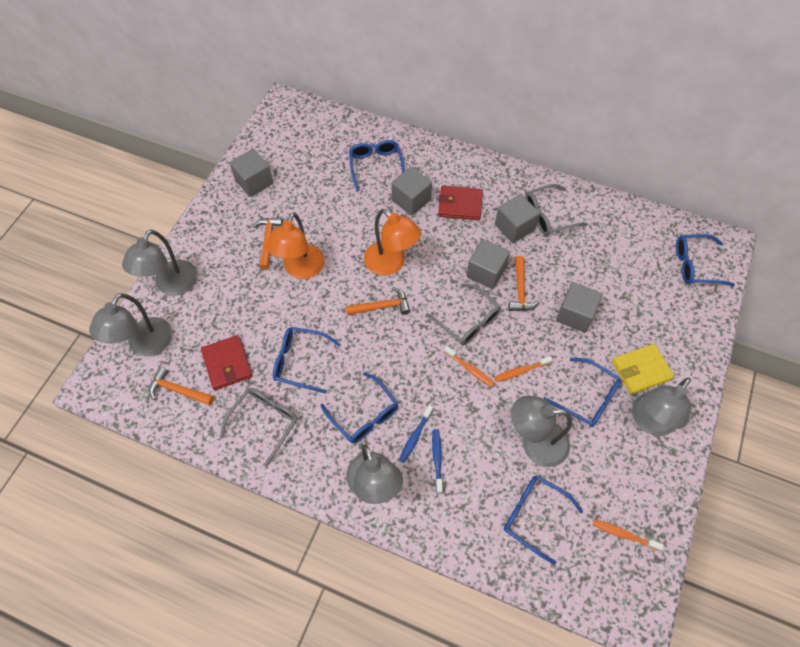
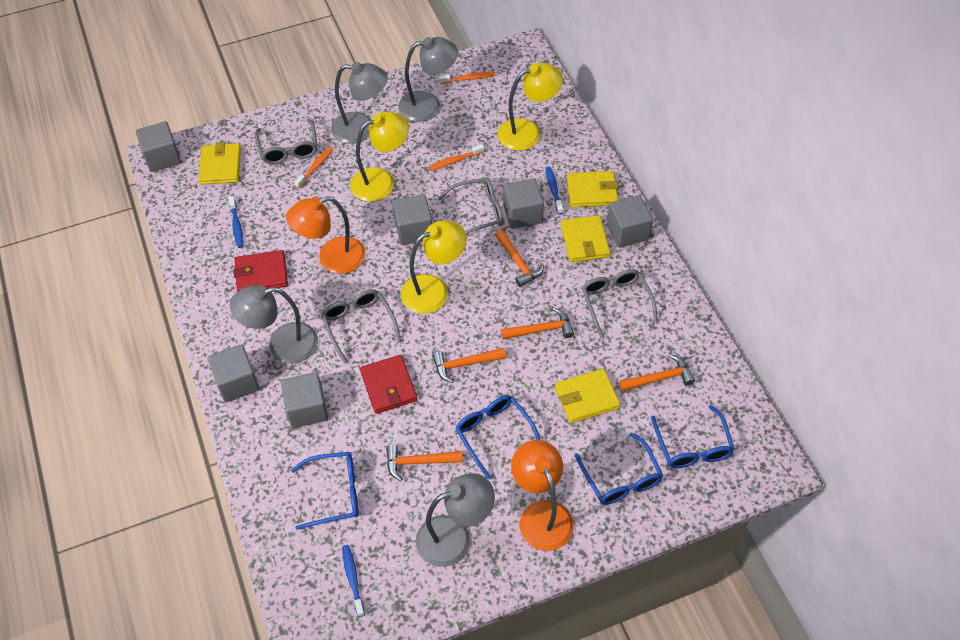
blue glasses: 6 -> 4
blue toothbrush: 2 -> 3
grey cube: 5 -> 6
grey glasses: 3 -> 4
grey lamp: 5 -> 4
orange hammer: 4 -> 5
yellow lamp: 0 -> 3
yellow wallet: 1 -> 4

